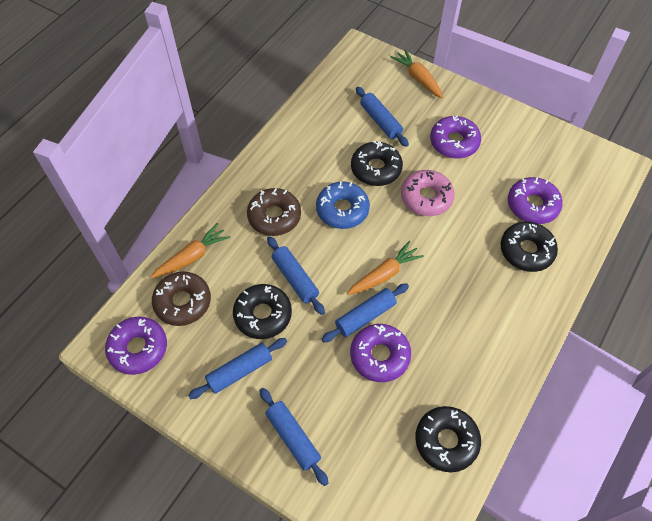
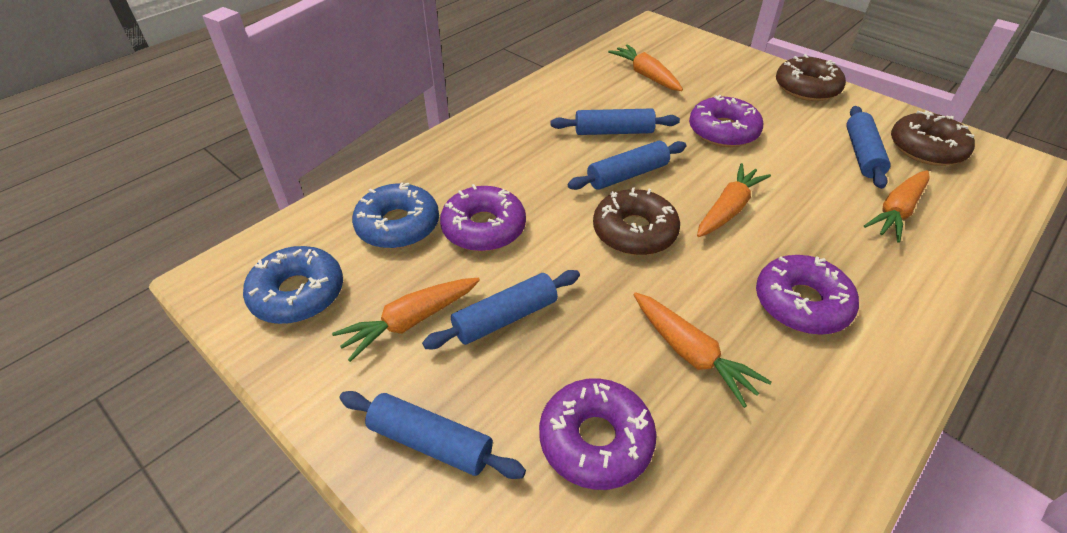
black donut: 4 -> 0
blue donut: 1 -> 2
brown donut: 2 -> 3
orange carrot: 3 -> 5
pink donut: 1 -> 0

